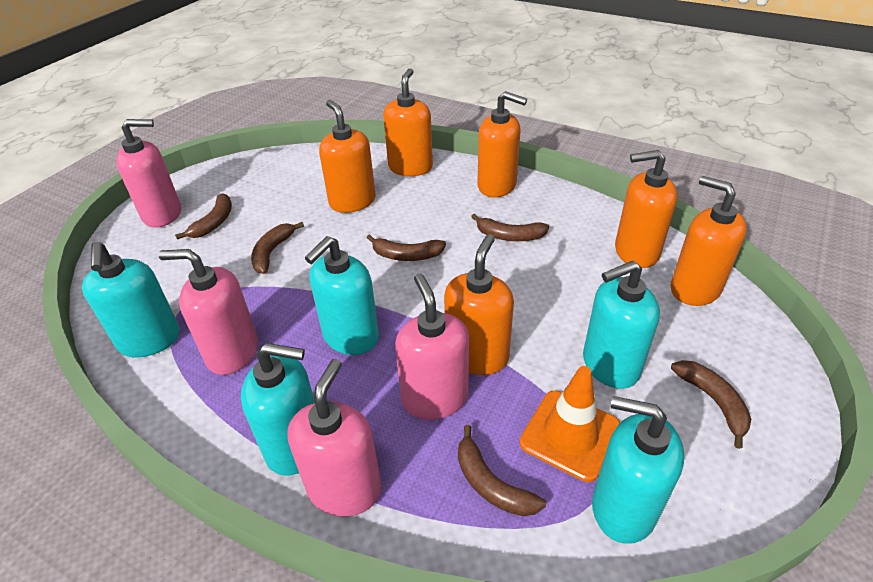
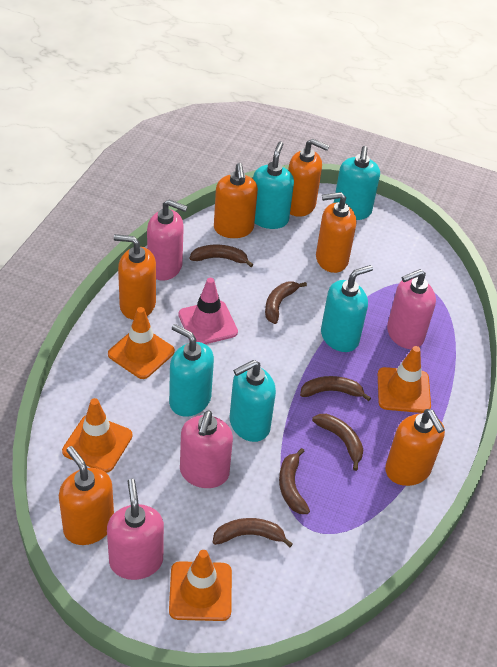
orange traffic cone: 1 -> 4
pink traffic cone: 0 -> 1

